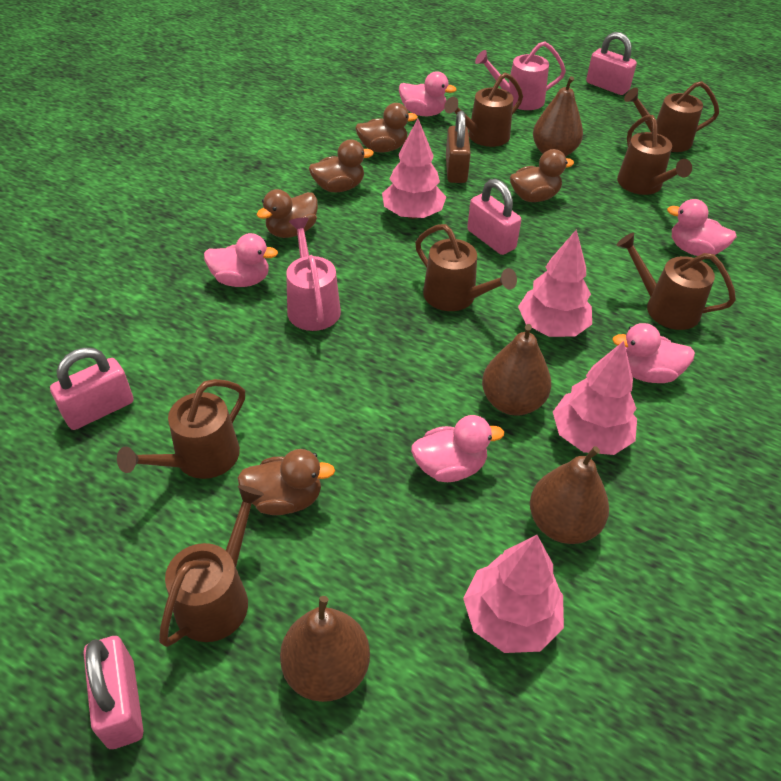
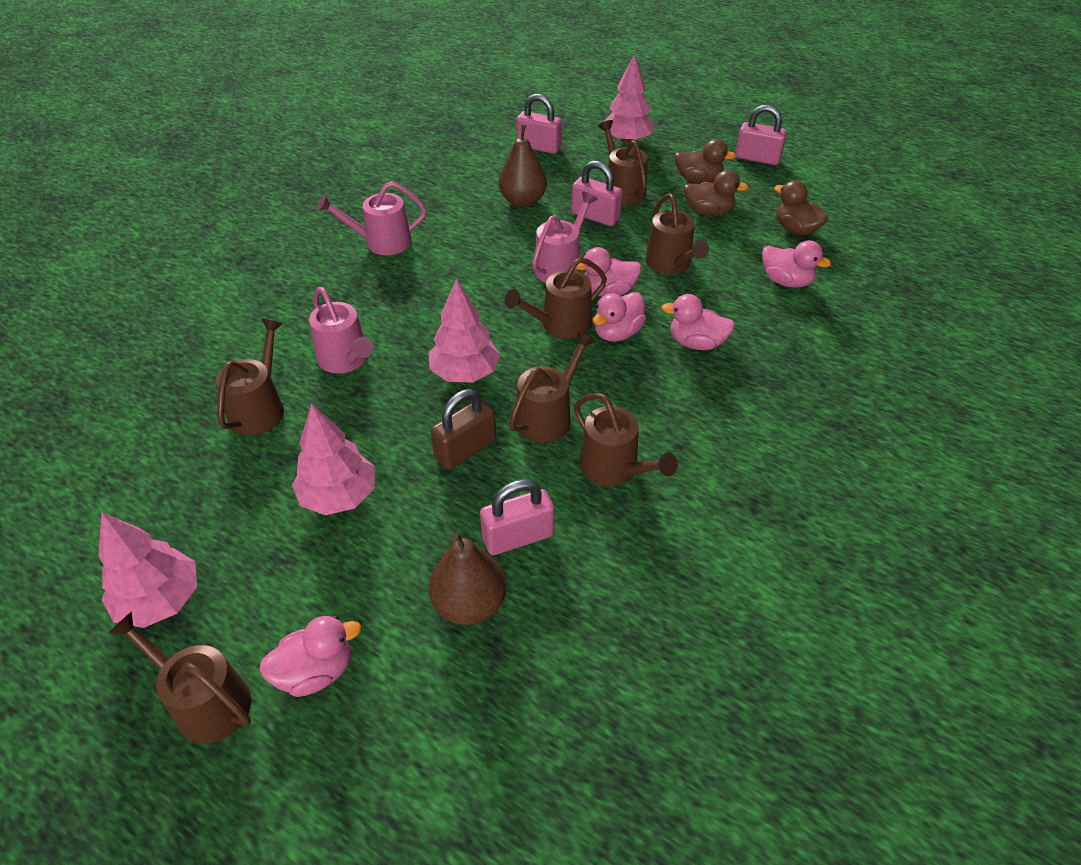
brown duck: 5 -> 3
brown pear: 4 -> 2
pink watering can: 2 -> 3

